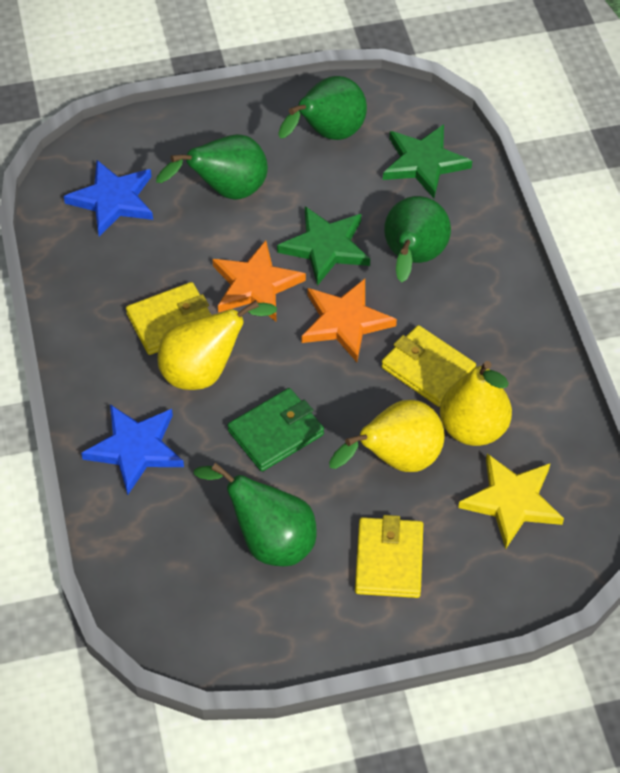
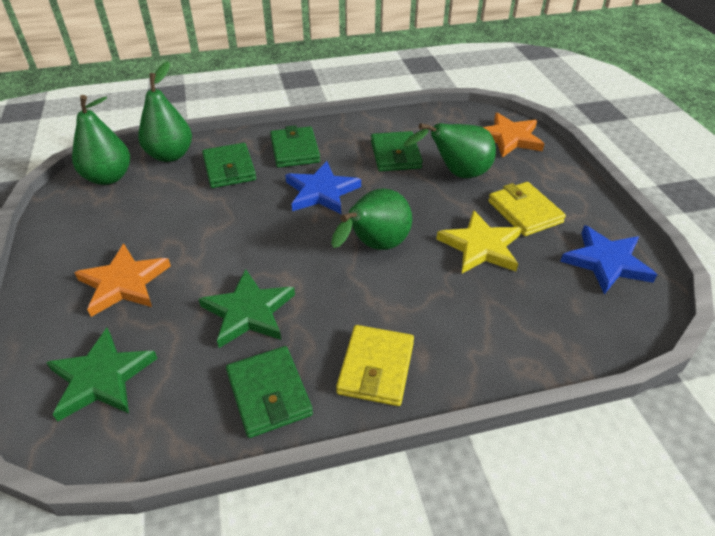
green wallet: 1 -> 4
yellow pear: 3 -> 0
yellow wallet: 3 -> 2

